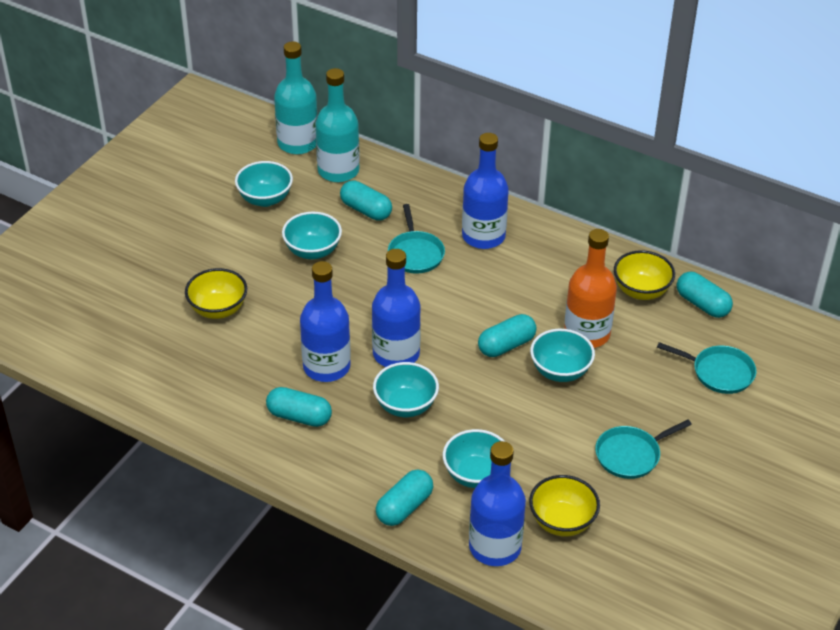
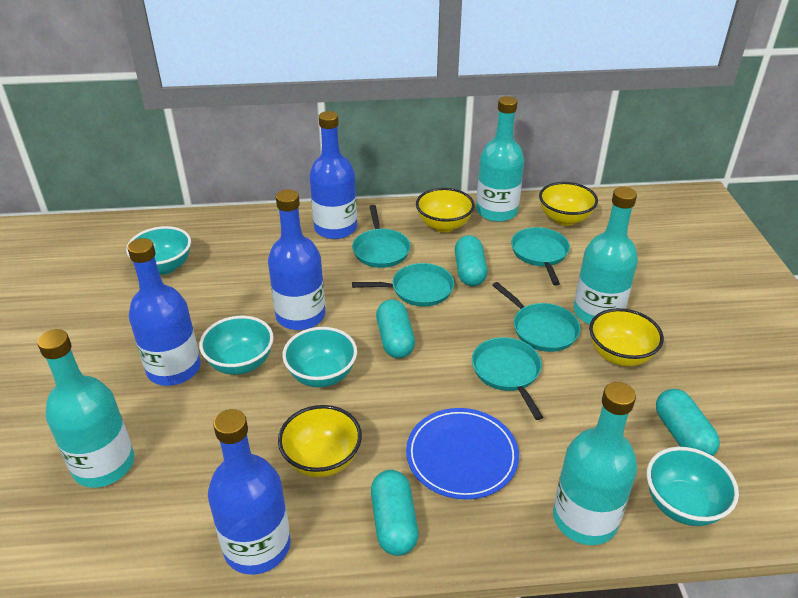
blue plate: 0 -> 1
orange bottle: 1 -> 0
turquoise bottle: 2 -> 4
turquoise bowl: 5 -> 4
turquoise capsule: 5 -> 4
turquoise pan: 3 -> 5
yellow bowl: 3 -> 4

